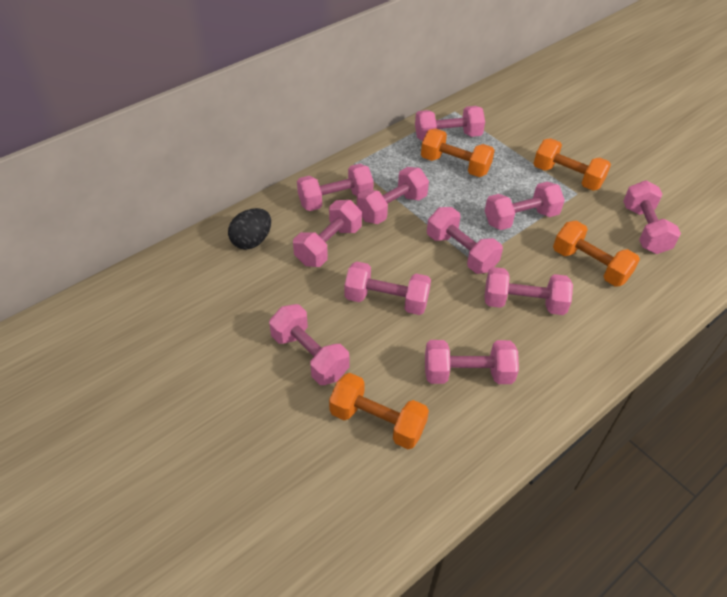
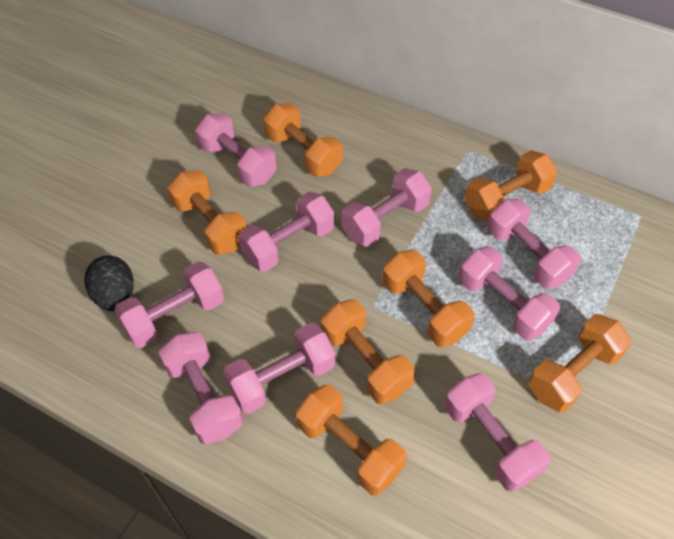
orange dumbbell: 4 -> 7
pink dumbbell: 11 -> 9

